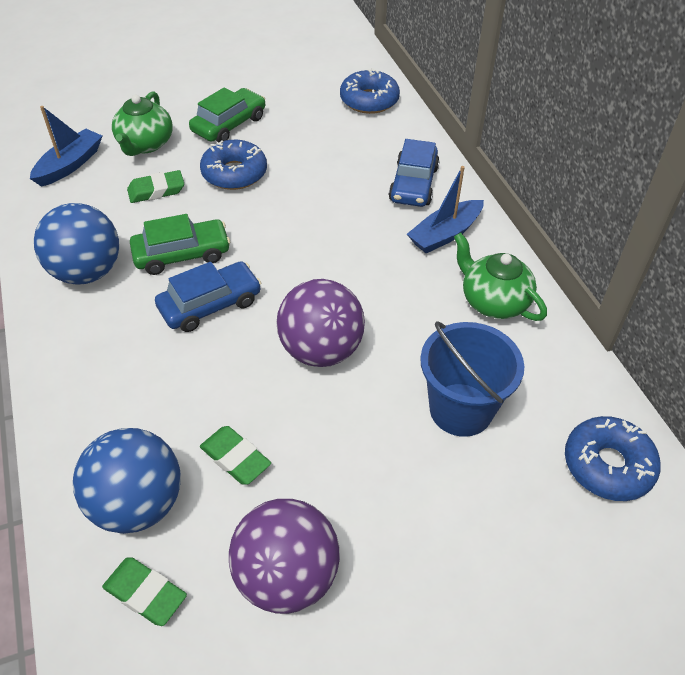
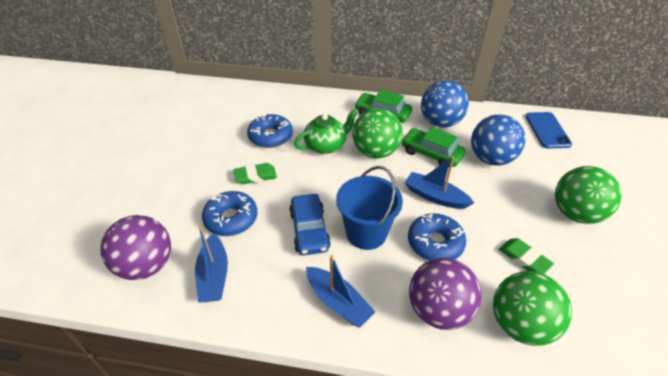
blue boat: 2 -> 3
blue car: 2 -> 1
blue phone: 0 -> 1
green ball: 0 -> 3
green eraser: 3 -> 2
green teapot: 2 -> 1

